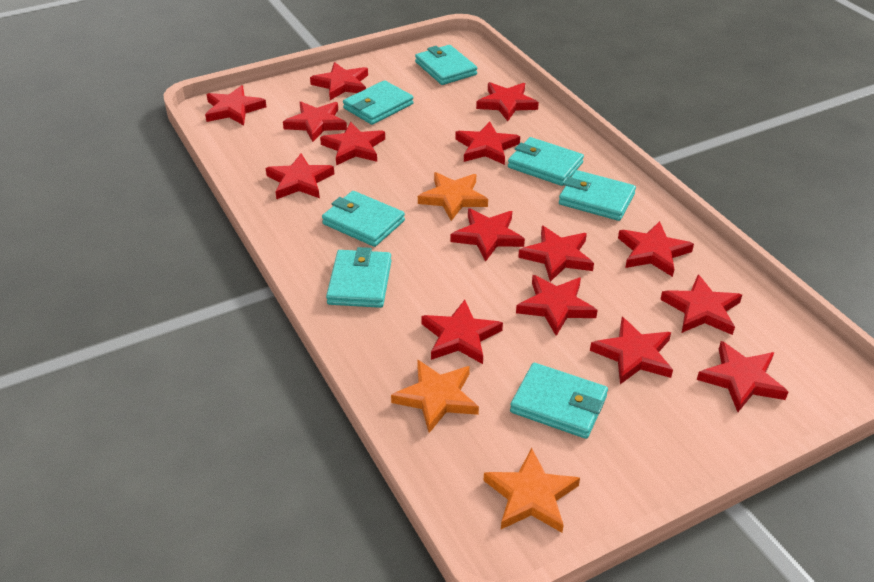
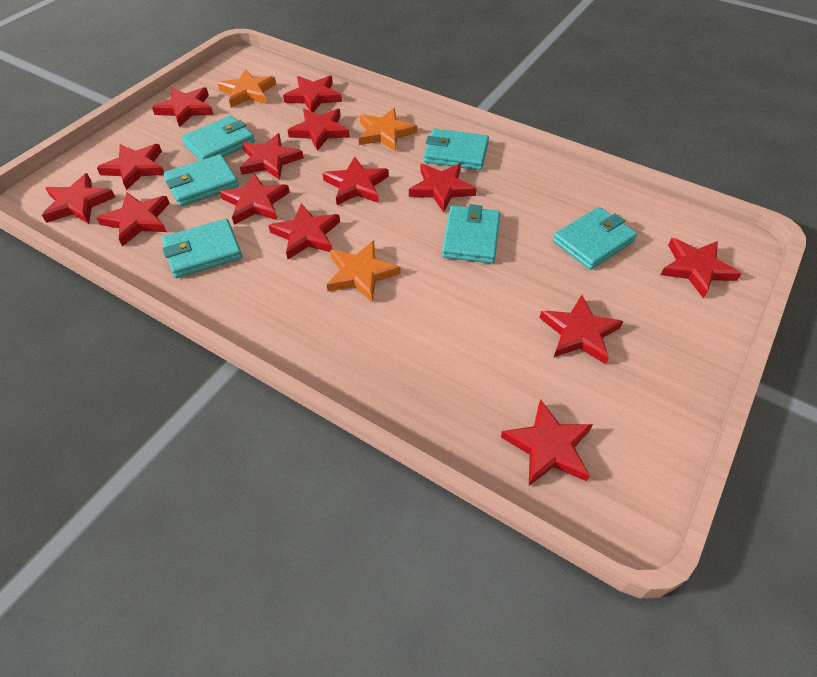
red star: 15 -> 14
turquoise wallet: 7 -> 6

